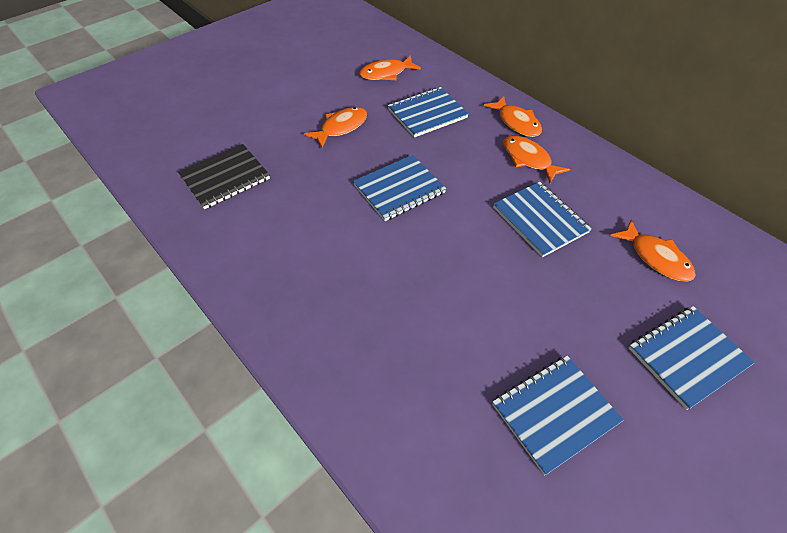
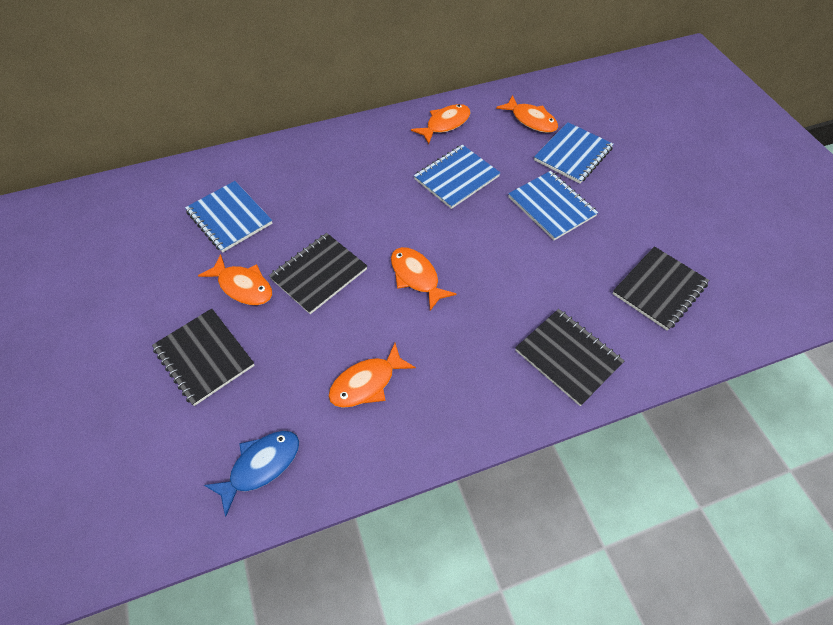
black notebook: 1 -> 4
blue fish: 0 -> 1
blue notebook: 5 -> 4

